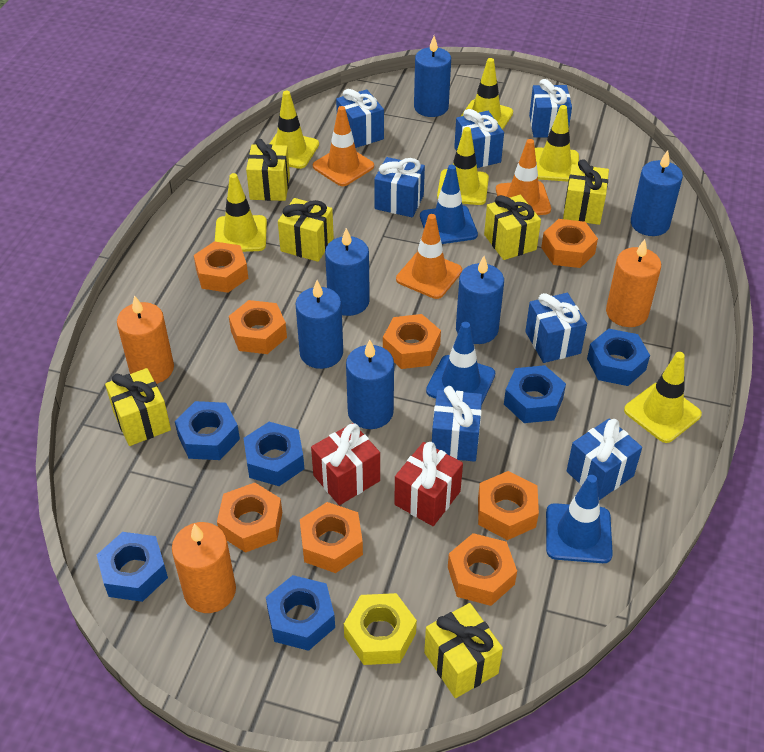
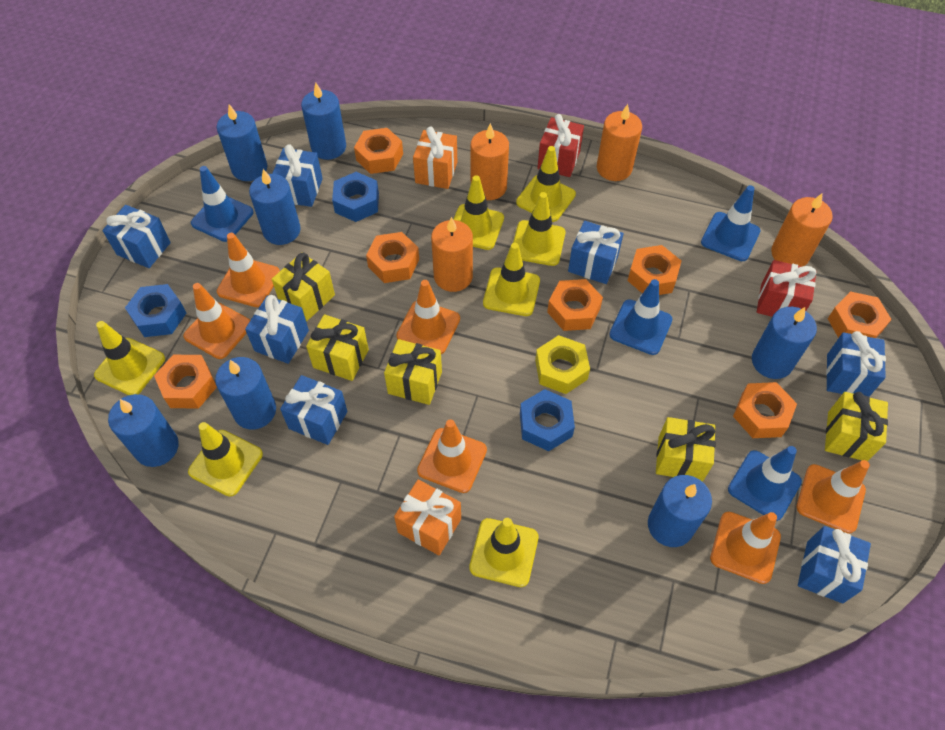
blue candle: 6 -> 7
blue nut: 6 -> 3
blue traffic cone: 3 -> 4
orange candle: 3 -> 4
orange gift: 0 -> 2
orange nut: 8 -> 7
orange traffic cone: 3 -> 6
yellow gift: 6 -> 5
yellow traffic cone: 6 -> 7

